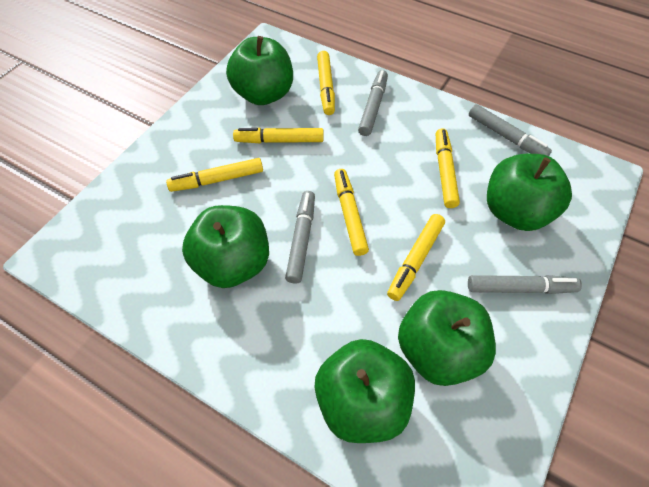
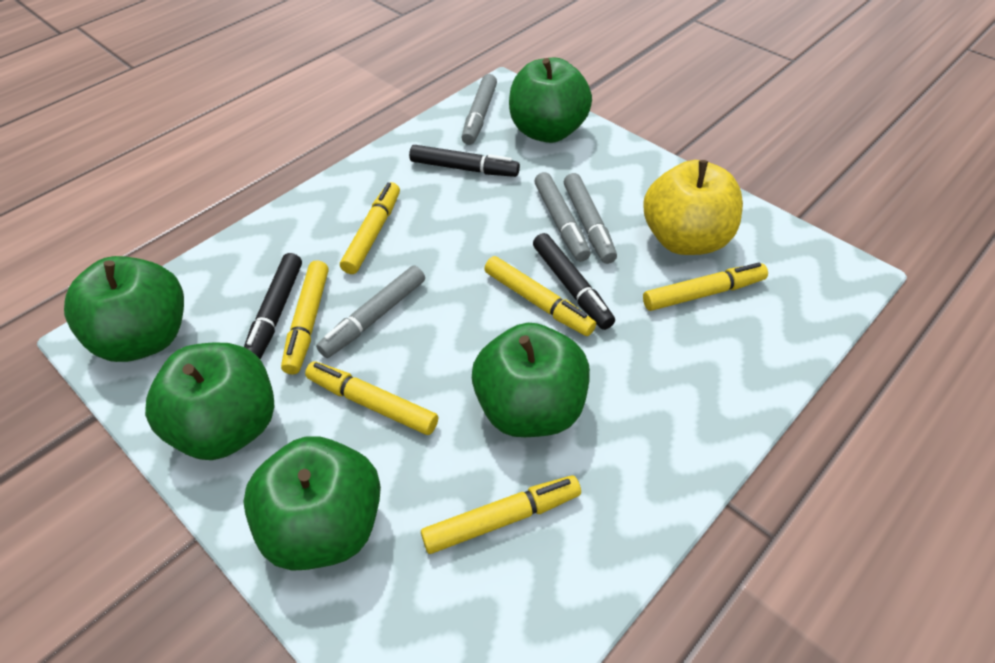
black marker: 0 -> 3
yellow apple: 0 -> 1

